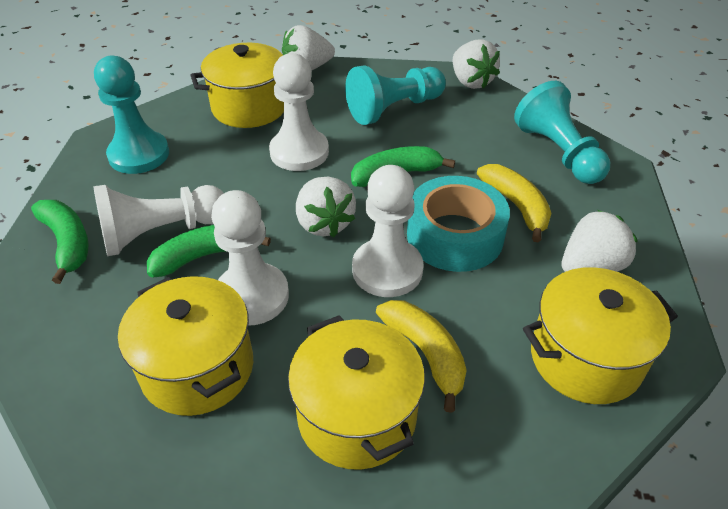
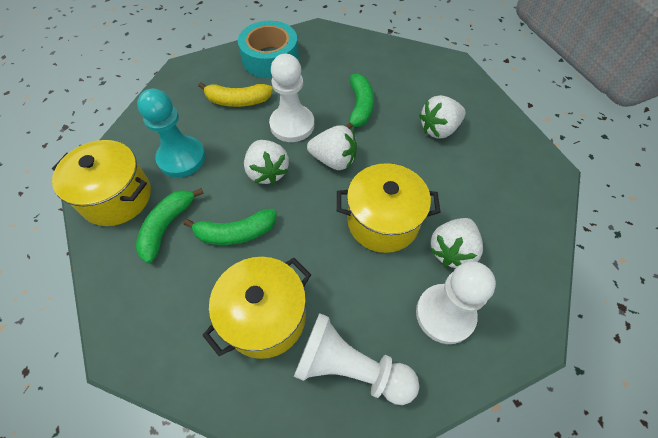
turquoise pawn: 3 -> 1
white pawn: 4 -> 3
yellow banana: 2 -> 1
yellow pot: 4 -> 3

